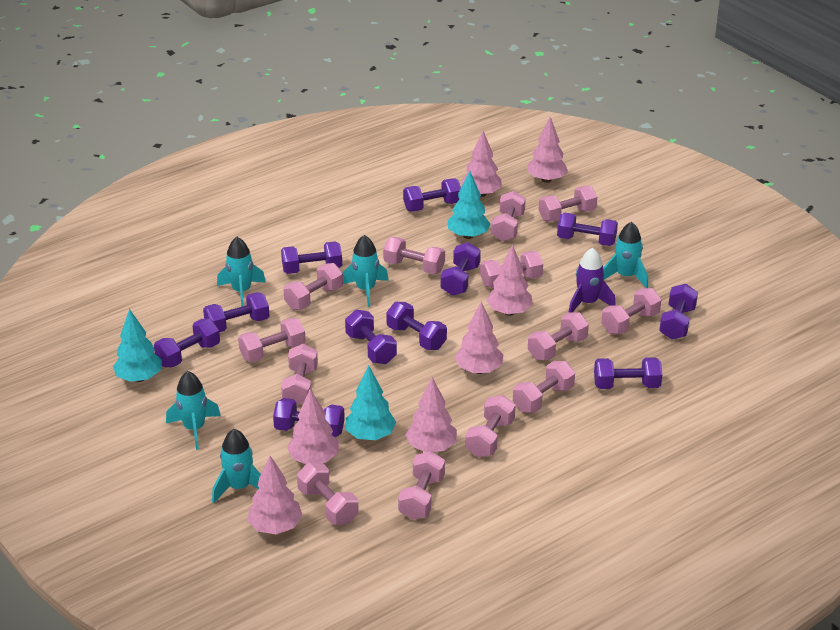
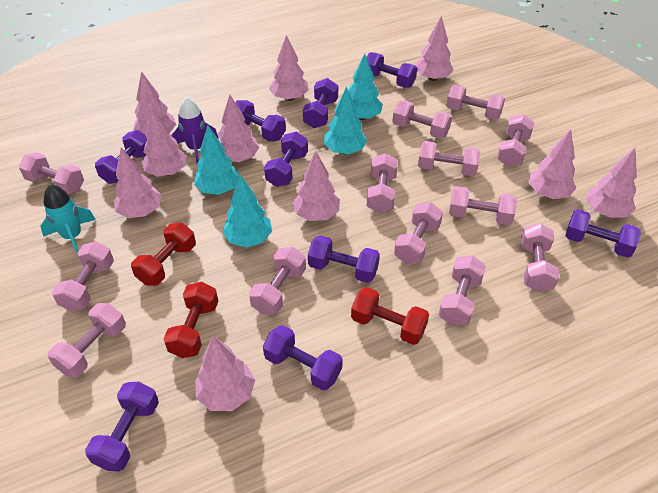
pink tree: 7 -> 10
purple dumbbell: 11 -> 9
red dumbbell: 0 -> 3
turquoise rocket: 5 -> 1
turquoise tree: 3 -> 4

